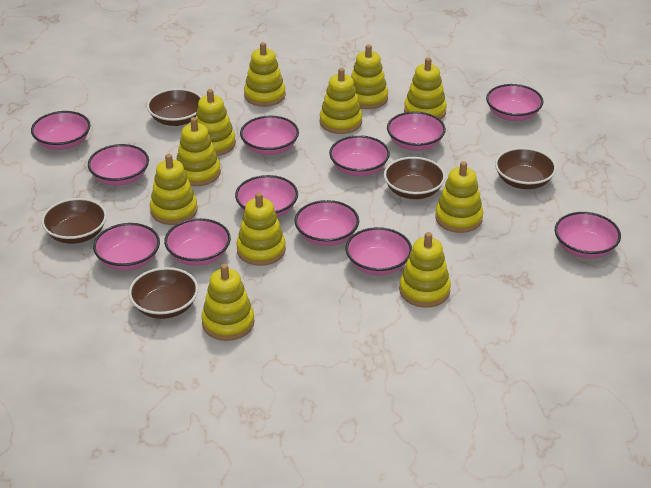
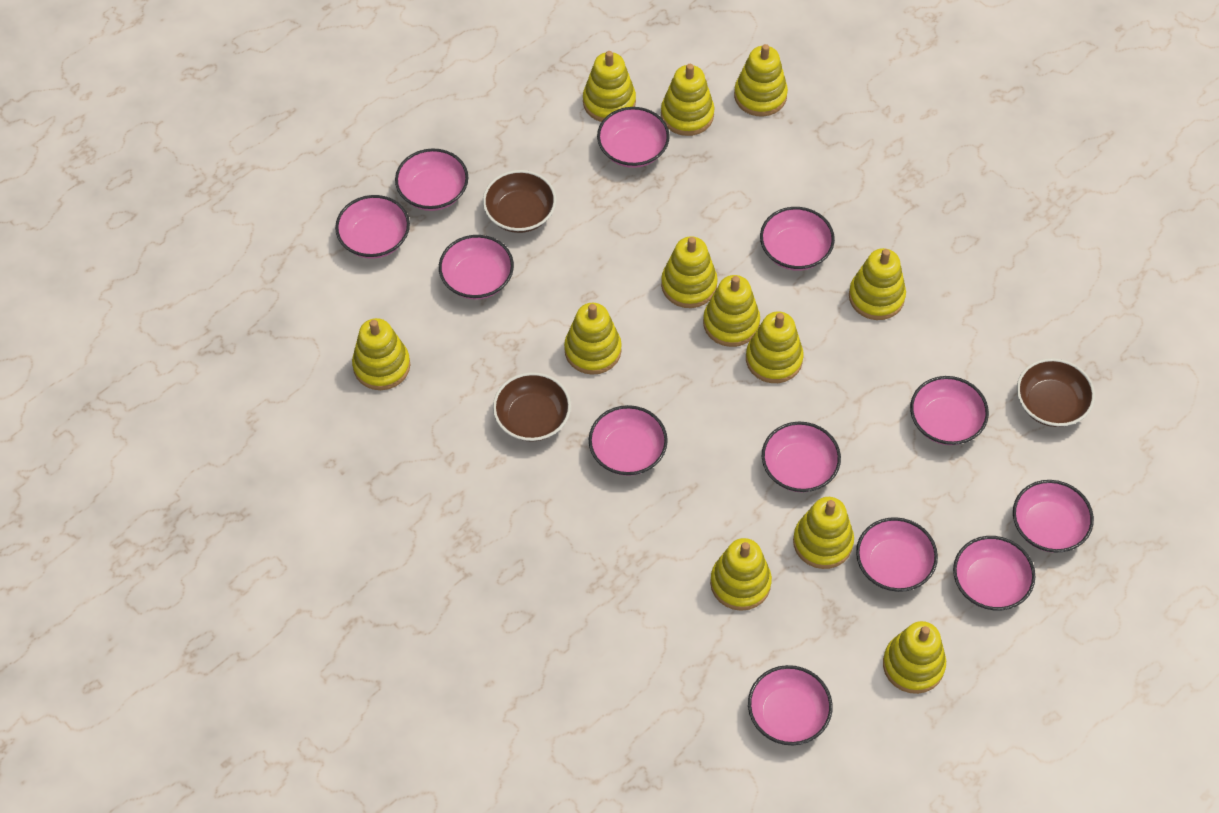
brown bowl: 5 -> 3
yellow stacking toy: 11 -> 12

